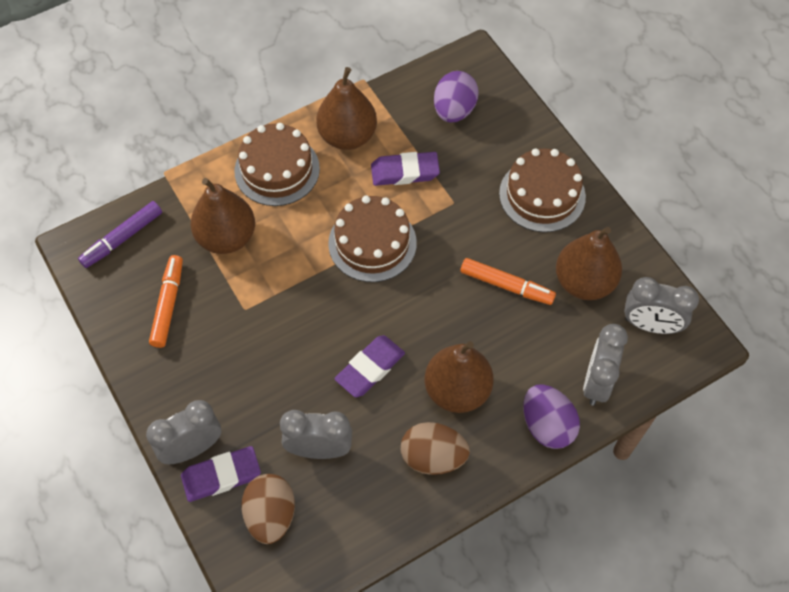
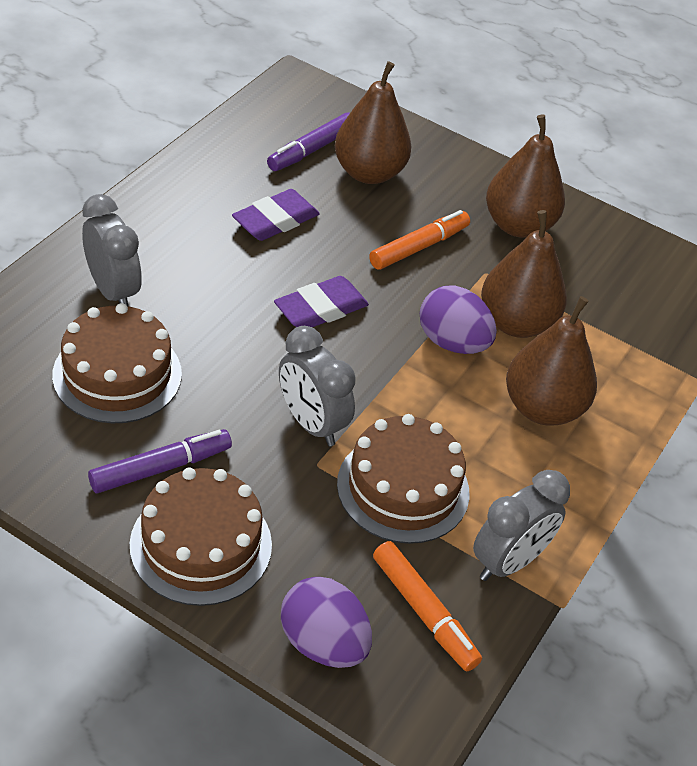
brown egg: 2 -> 0
grey clock: 4 -> 3
purple eraser: 3 -> 2
purple marker: 1 -> 2

